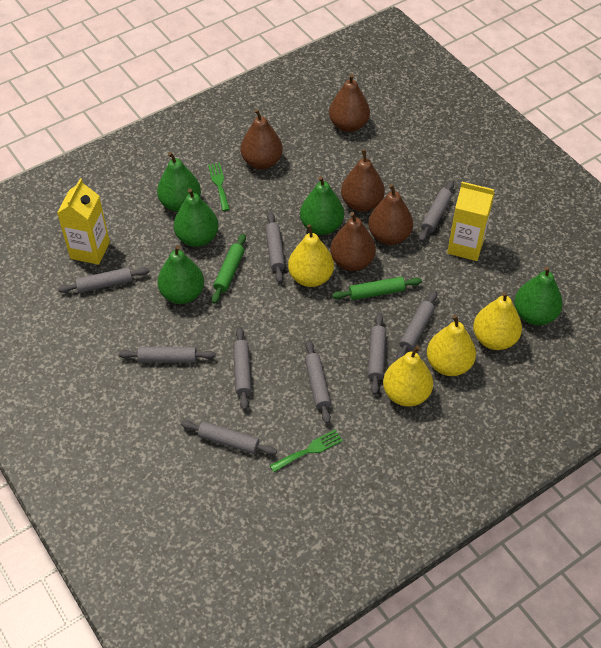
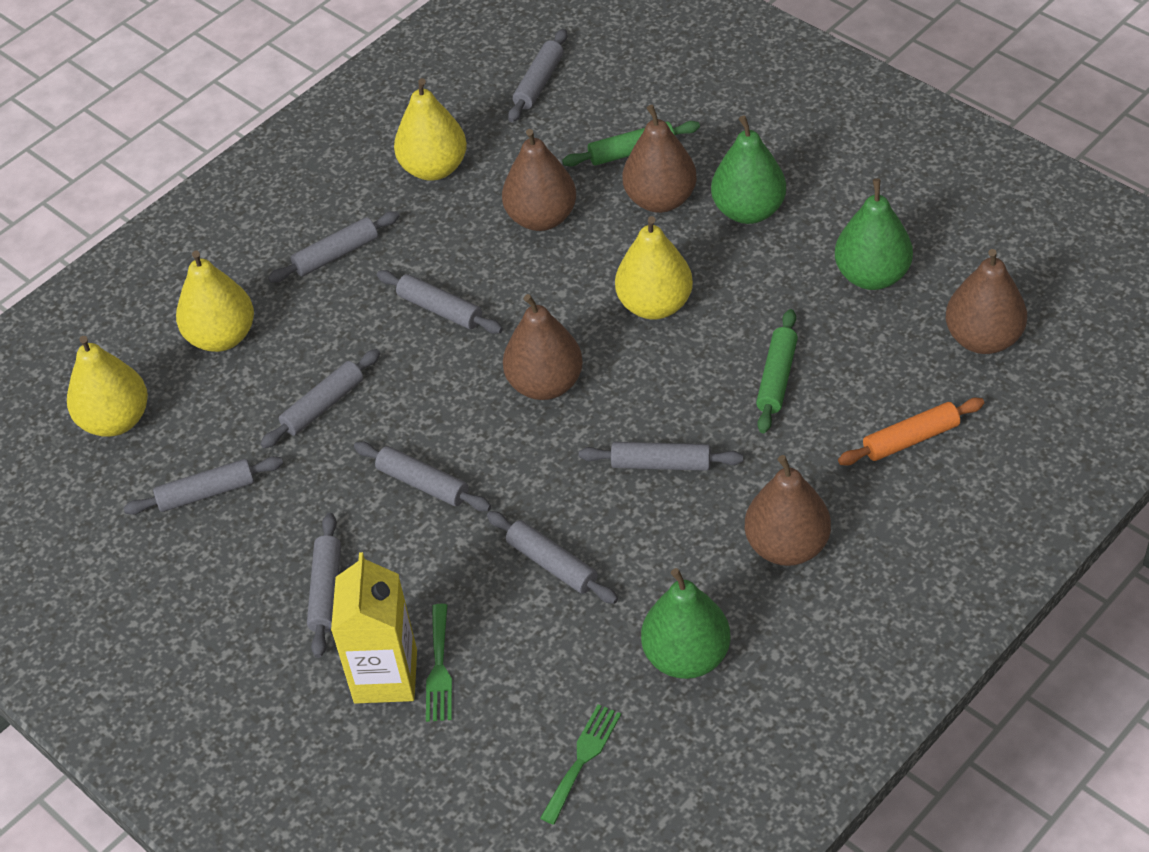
green pear: 5 -> 3
orange rolling pin: 0 -> 1
yellow carton: 2 -> 1

